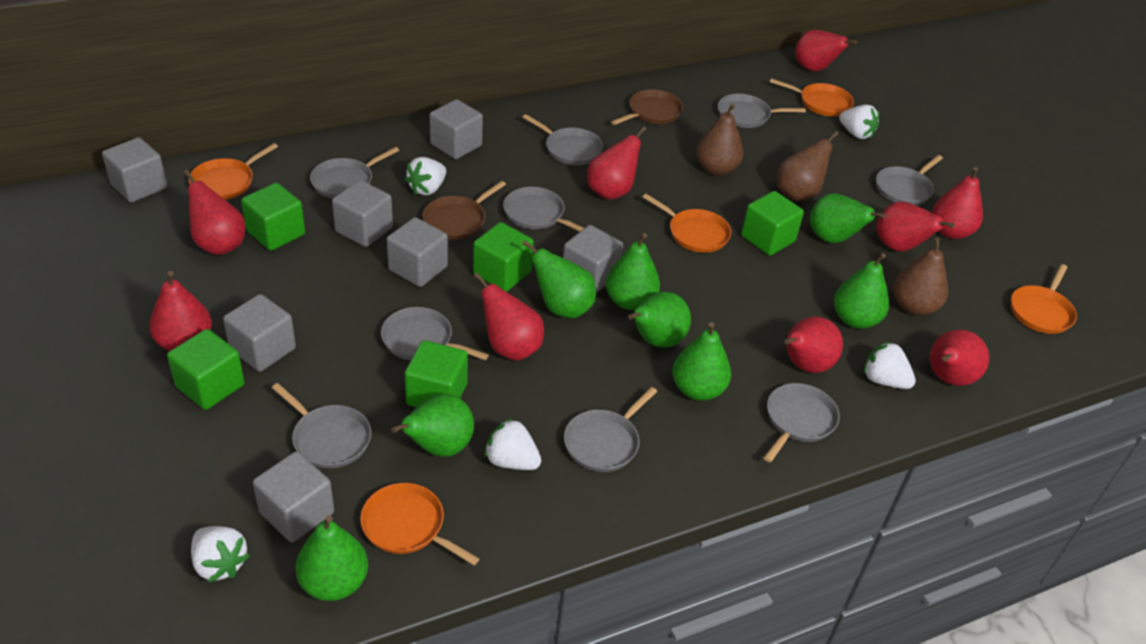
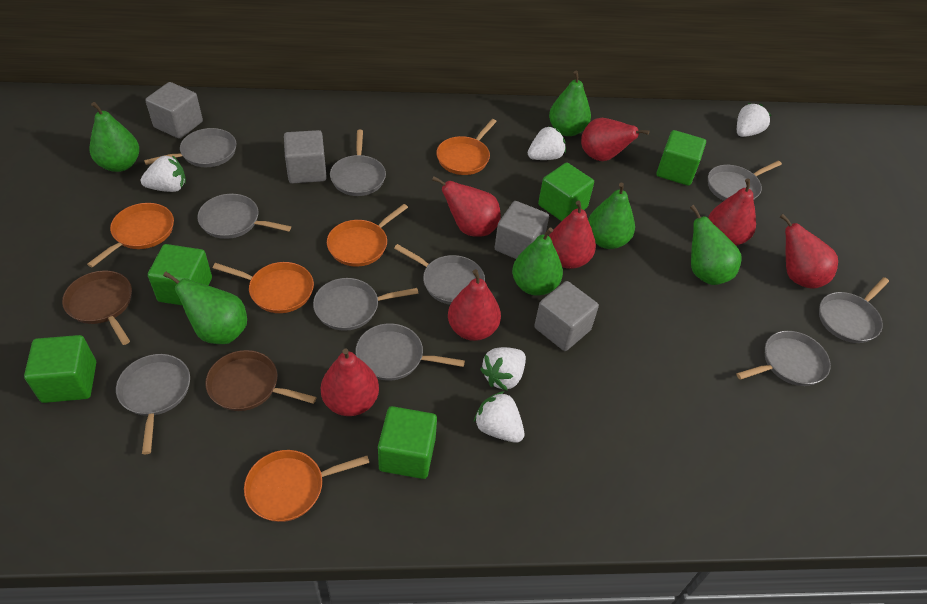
brown pear: 3 -> 0
green pear: 8 -> 6
grey cube: 7 -> 4
grey pan: 9 -> 10
red pear: 9 -> 7

